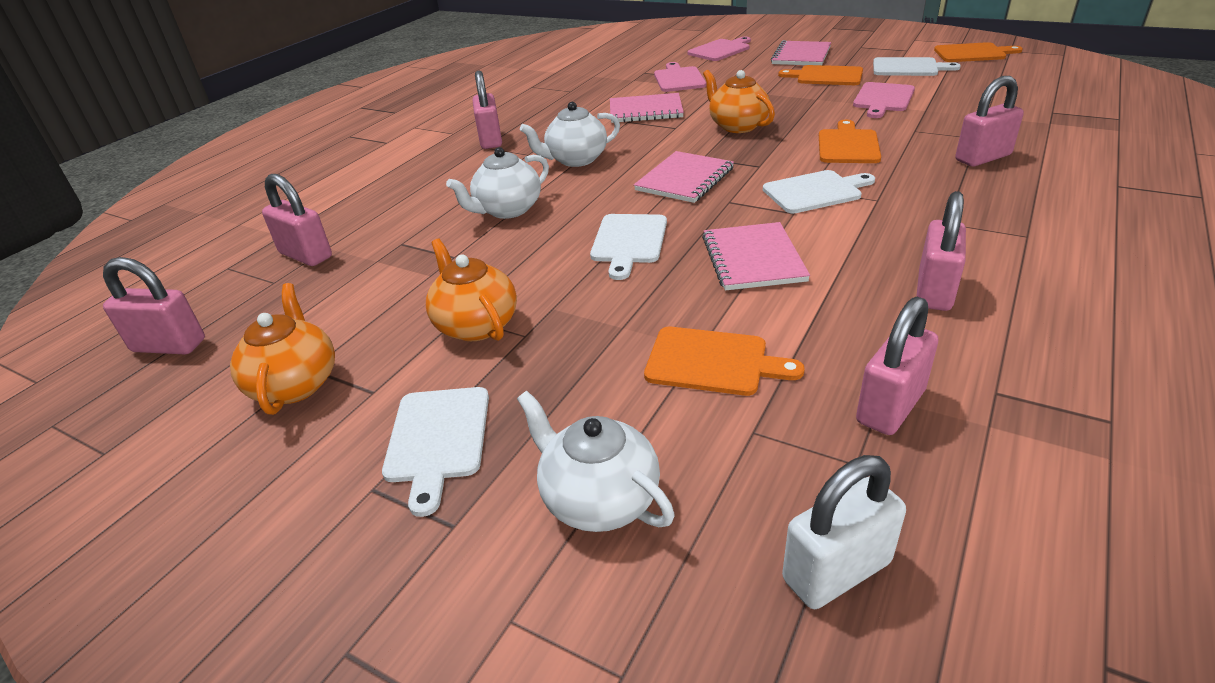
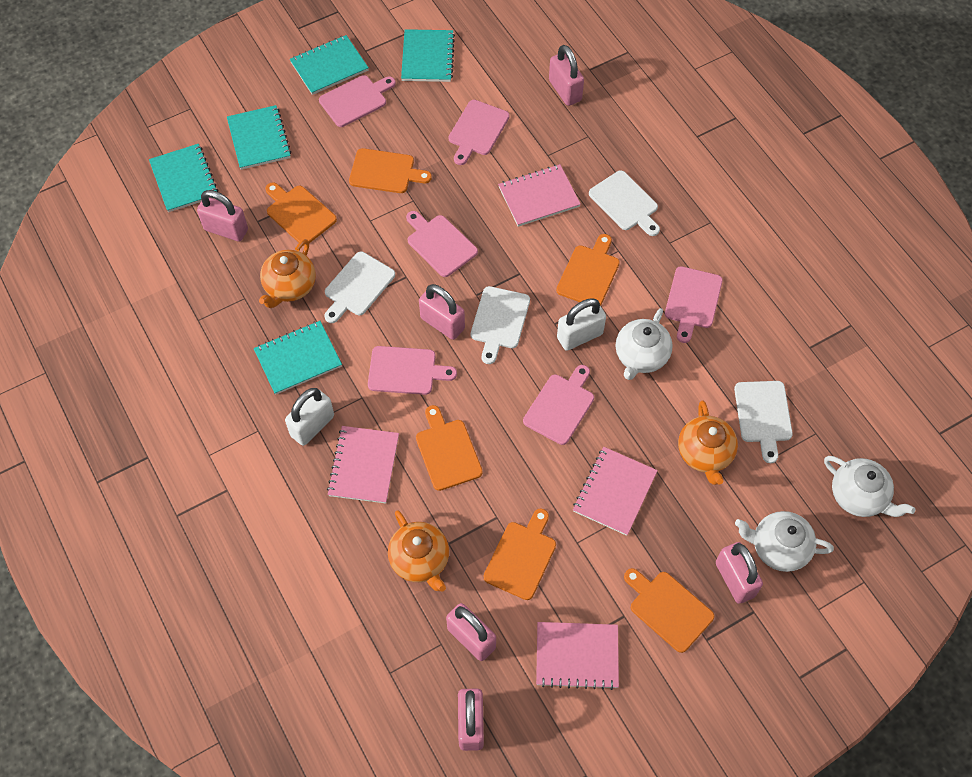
orange cutting board: 4 -> 6
pink cutting board: 3 -> 6
turquoise notebook: 0 -> 5
white padlock: 1 -> 2

